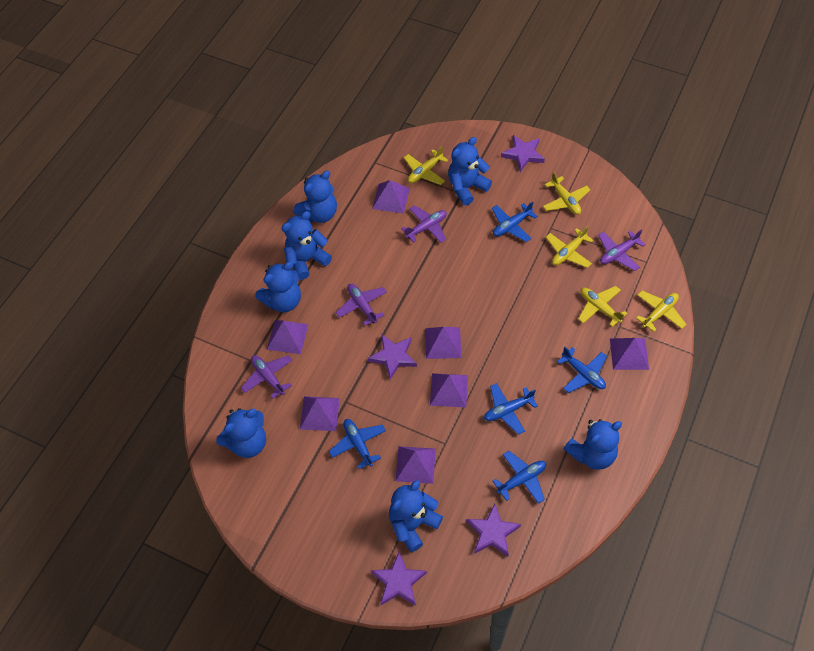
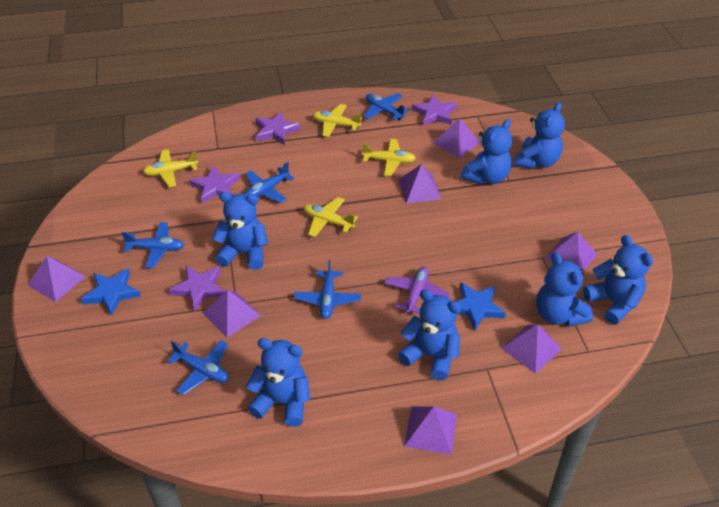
blue star: 0 -> 2
purple plane: 4 -> 1
yellow plane: 5 -> 4

